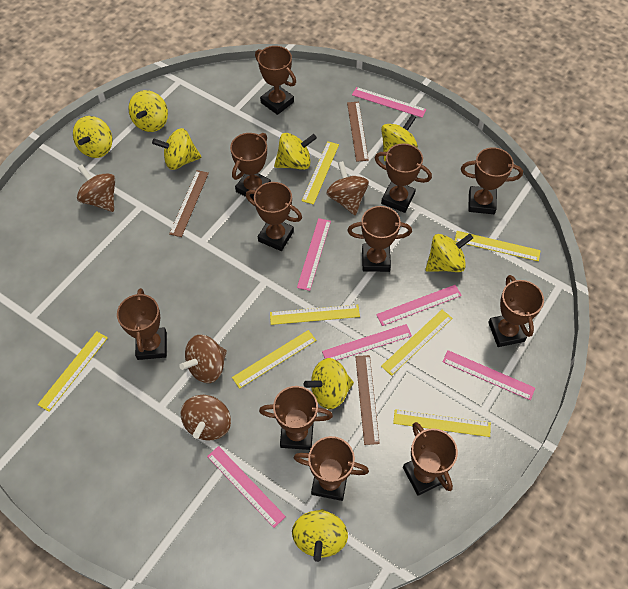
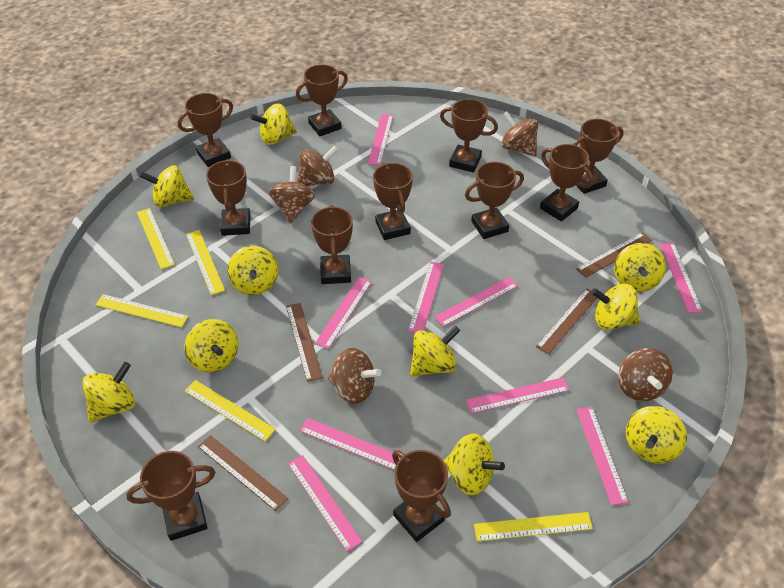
brown ruler: 3 -> 4
brown spinning top: 4 -> 5
pink ruler: 6 -> 9
yellow ruler: 7 -> 5
yellow spinning top: 8 -> 10

